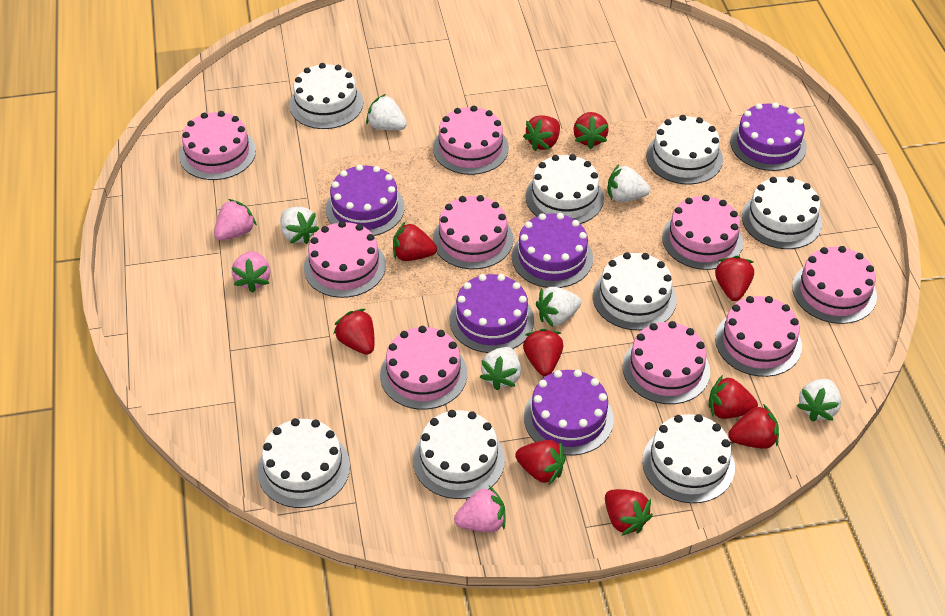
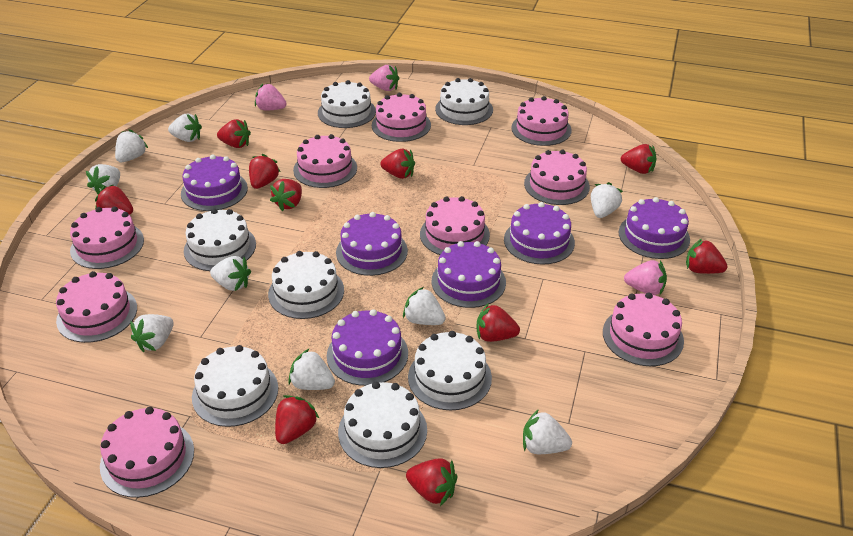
purple cake: 5 -> 6
white cake: 8 -> 7
white strawberry: 6 -> 9

